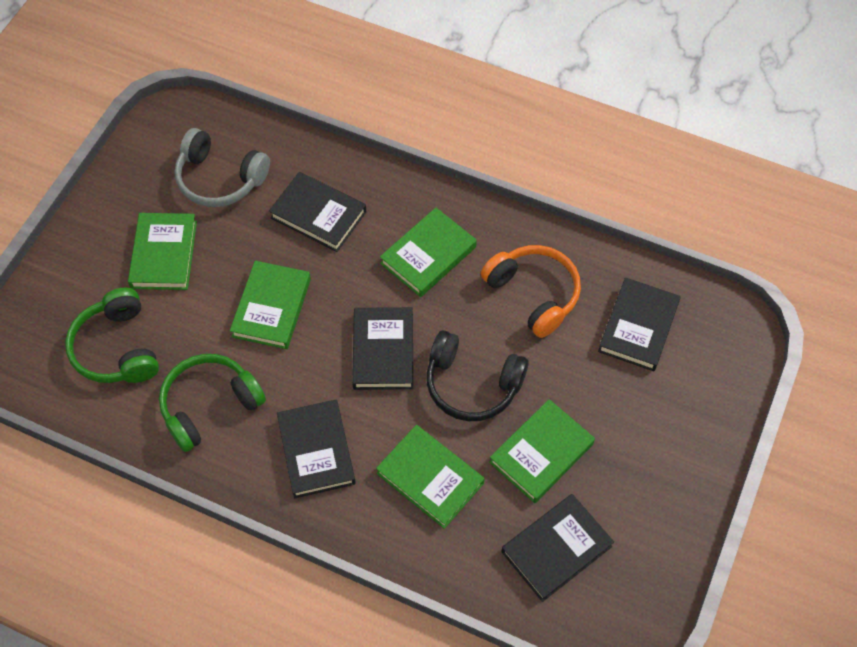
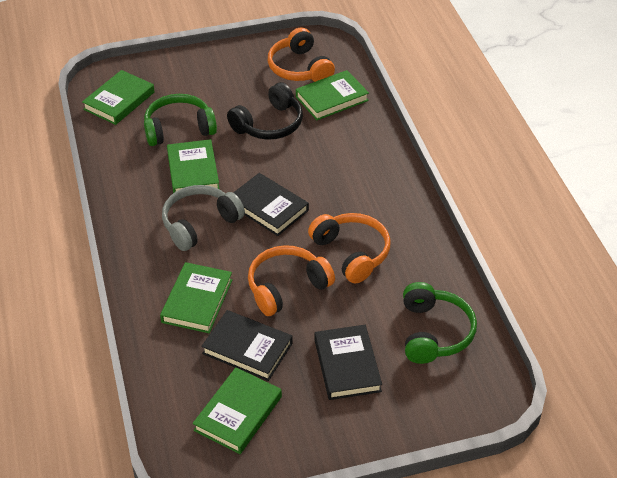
black book: 5 -> 3
orange headphones: 1 -> 3

